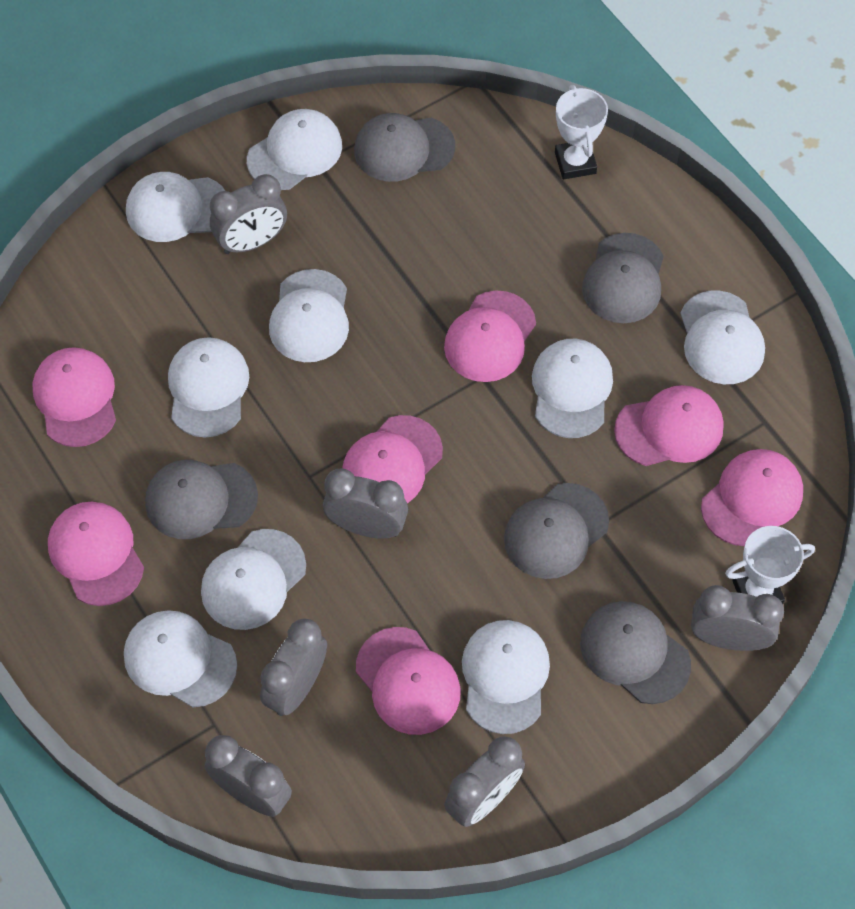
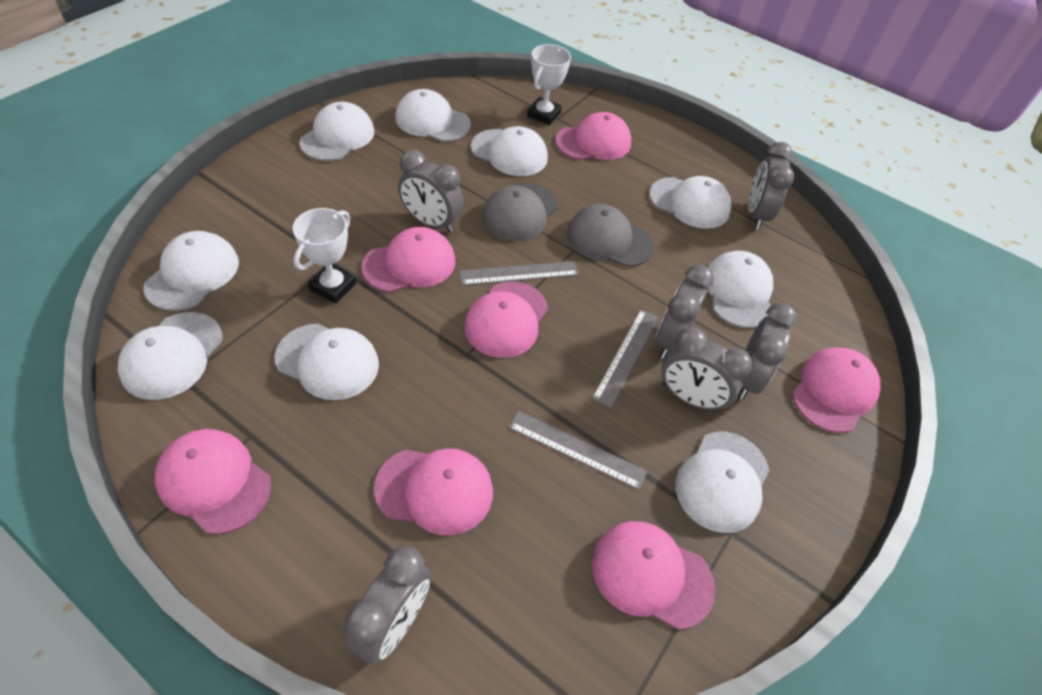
grey cap: 5 -> 2
grey ruler: 0 -> 3

